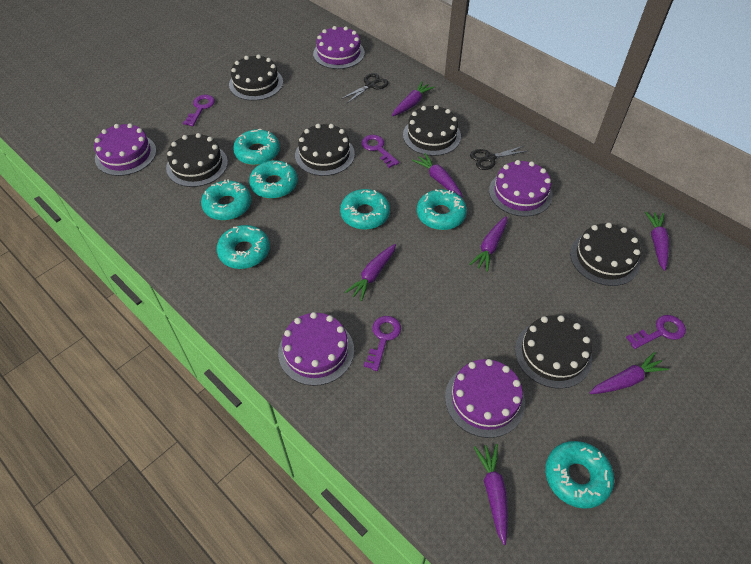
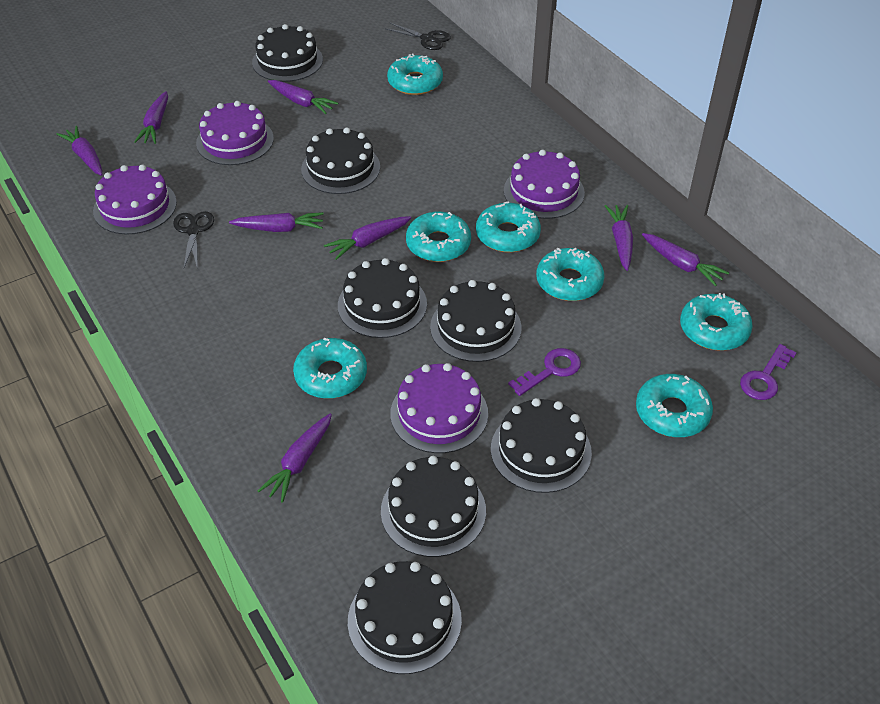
black cake: 6 -> 7
purple cake: 5 -> 4
purple carrot: 7 -> 8
purple key: 4 -> 2

